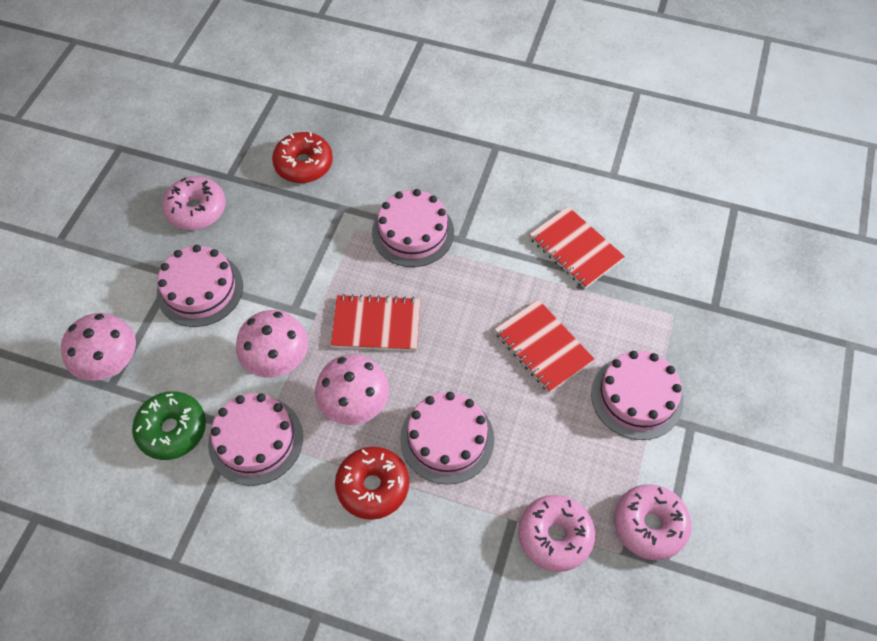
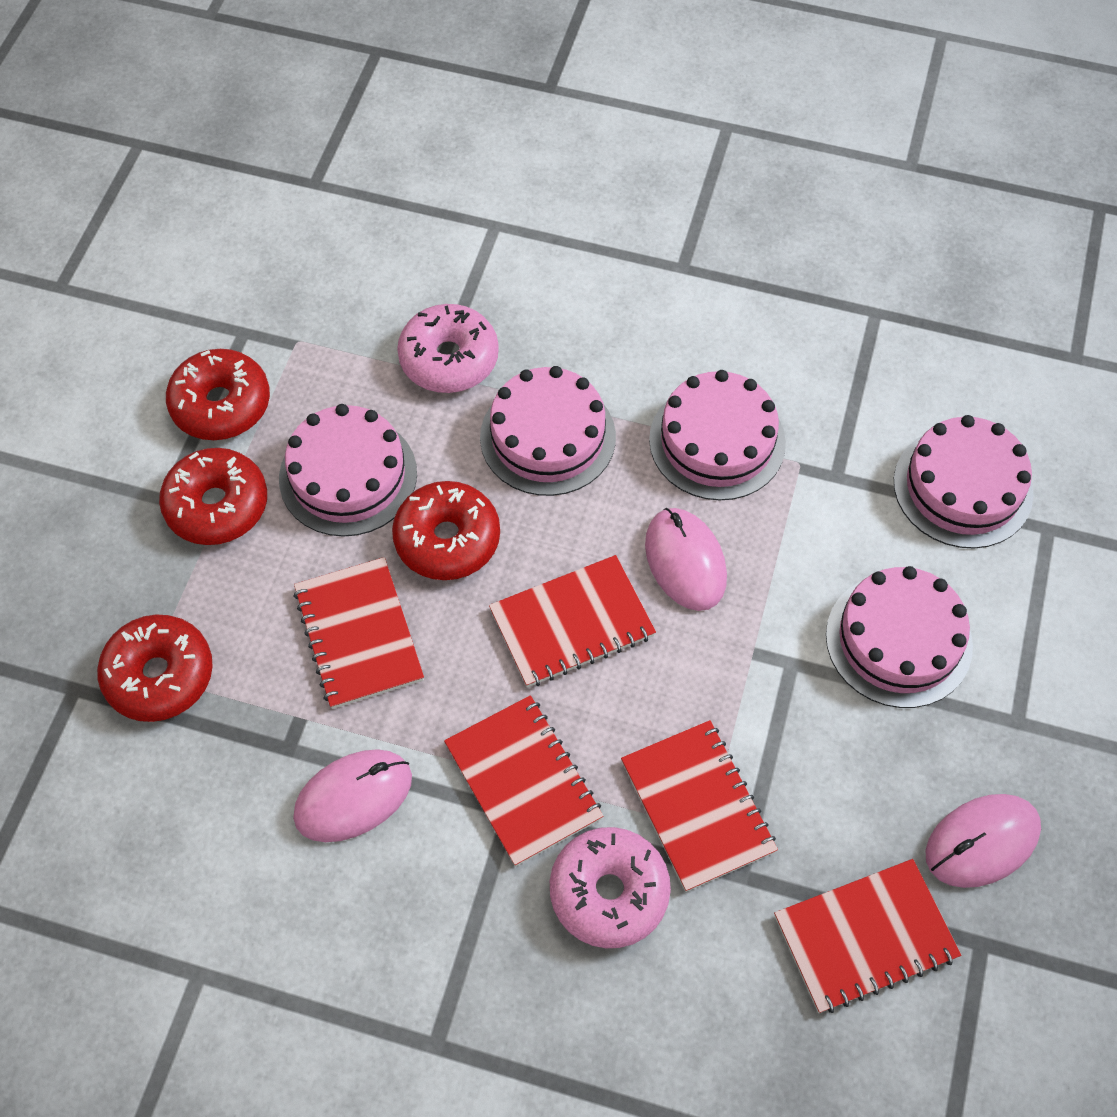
green donut: 1 -> 0
pink donut: 3 -> 2
pink mouse: 0 -> 3
pink mushroom: 3 -> 0
red donut: 2 -> 4
red notebook: 3 -> 5

